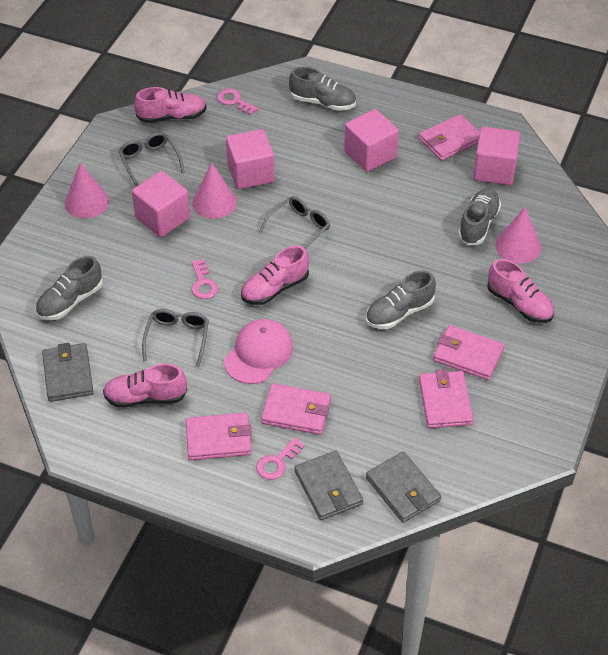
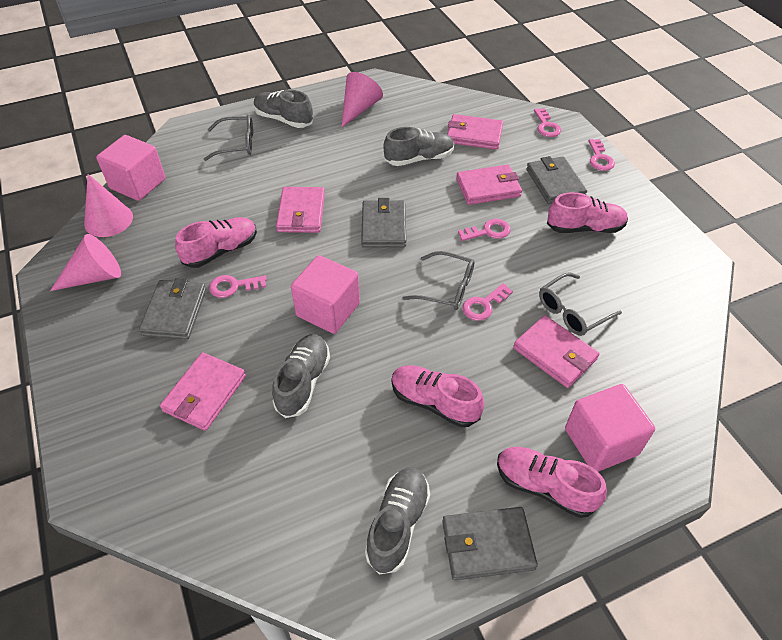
grey wallet: 3 -> 4
pink cap: 1 -> 0
pink cube: 4 -> 3
pink key: 3 -> 5

